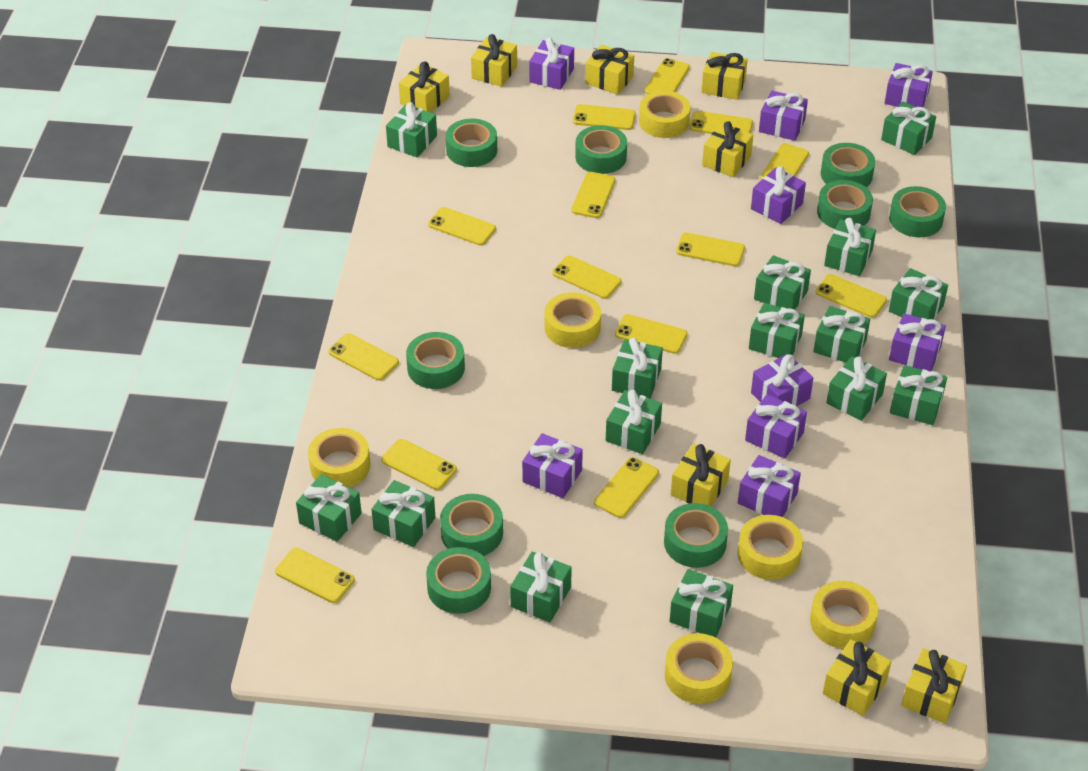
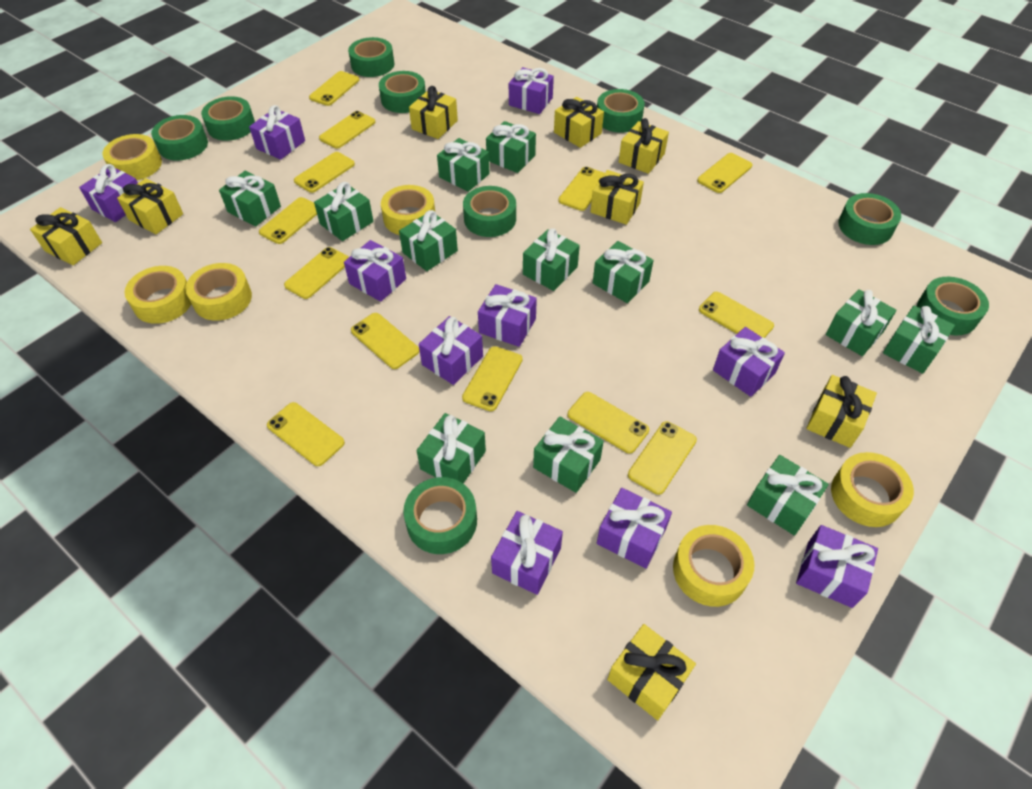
green gift: 15 -> 12
purple gift: 9 -> 10
yellow phone: 14 -> 13

